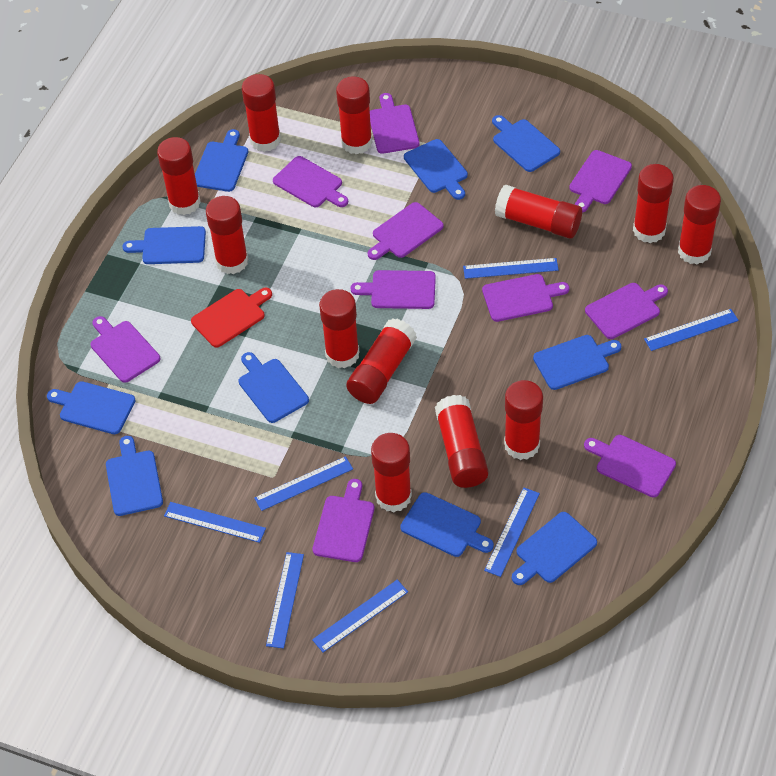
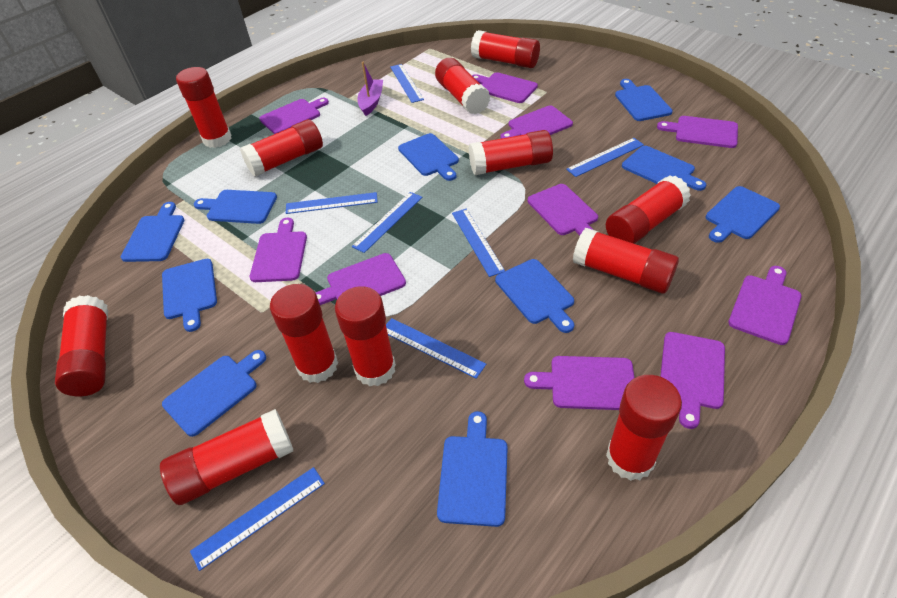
purple boat: 0 -> 1
red cutting board: 1 -> 0

